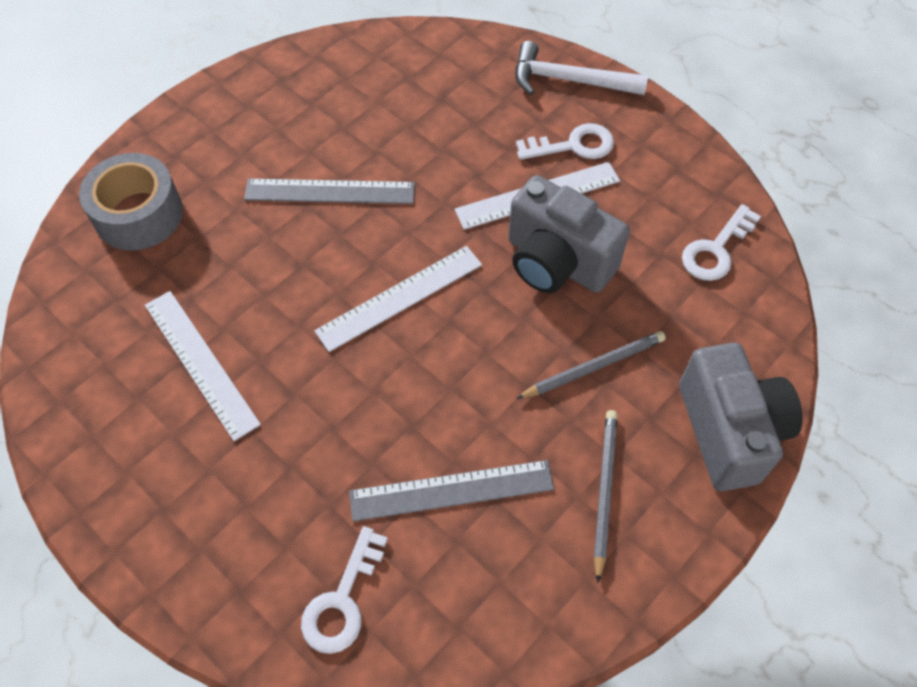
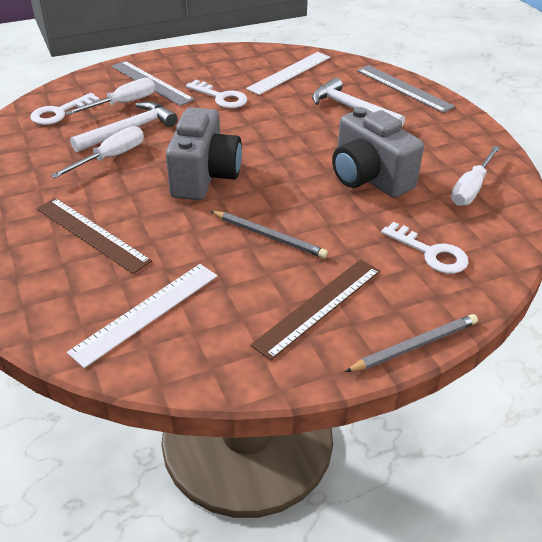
brown ruler: 0 -> 2
grey tape: 1 -> 0
white hammer: 1 -> 2
white ruler: 3 -> 2
white screwdriver: 0 -> 3

